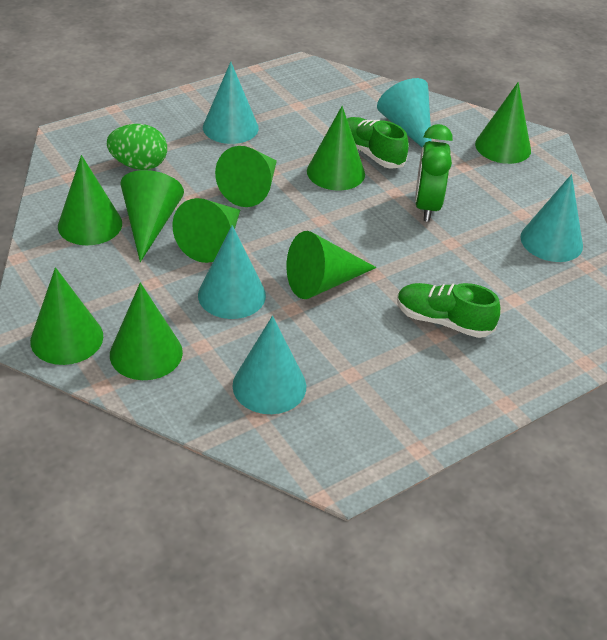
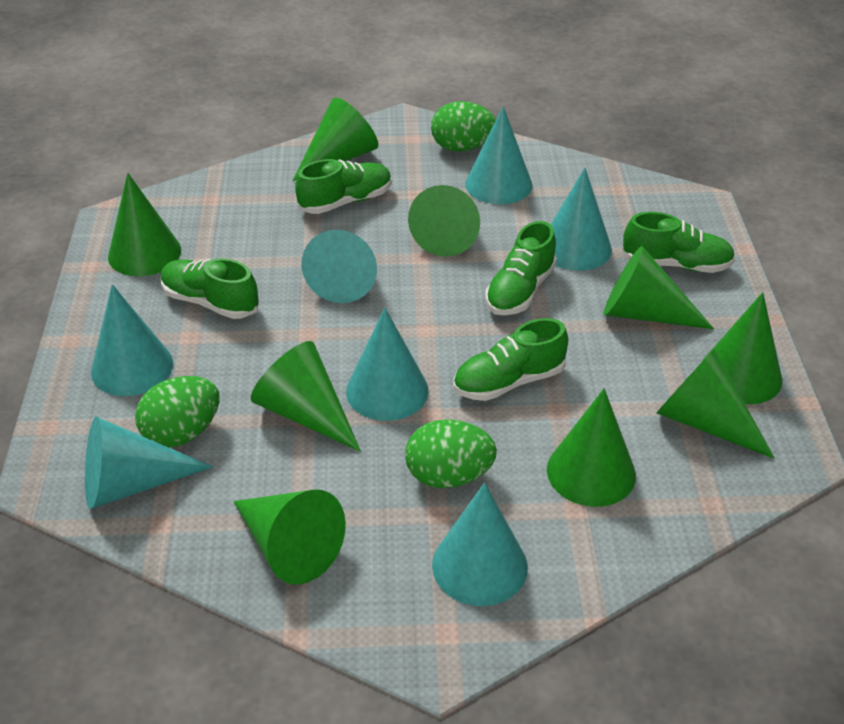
green clock: 1 -> 0
green egg: 1 -> 3
green shoe: 2 -> 5
turquoise cone: 5 -> 7

